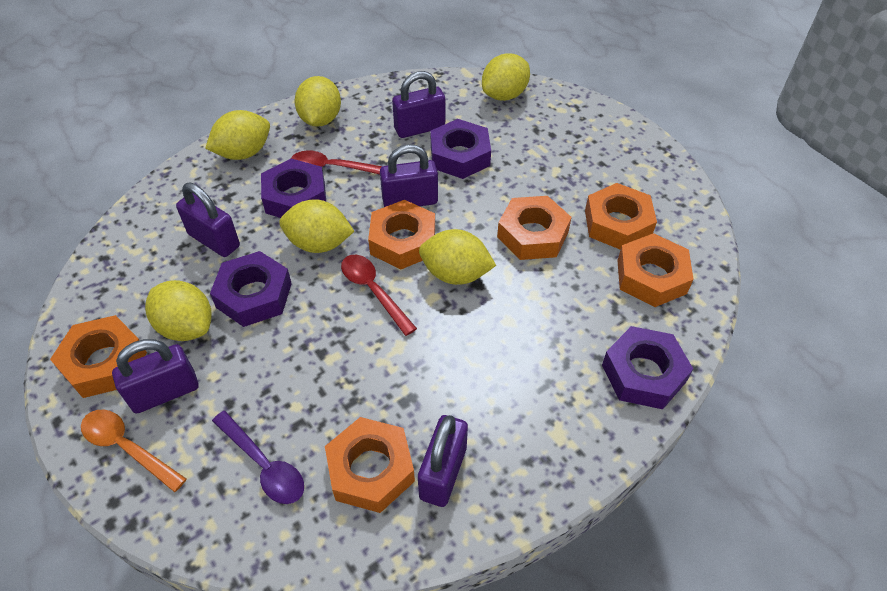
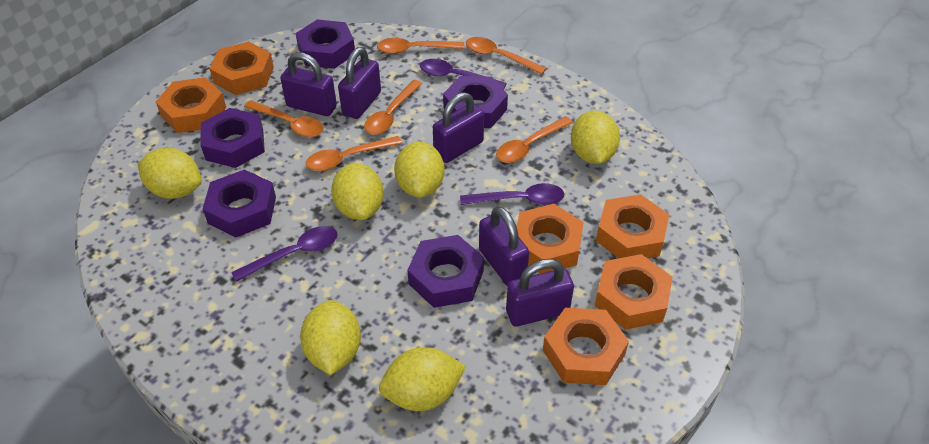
orange spoon: 1 -> 6
purple nut: 4 -> 5
purple spoon: 1 -> 3
red spoon: 2 -> 0

